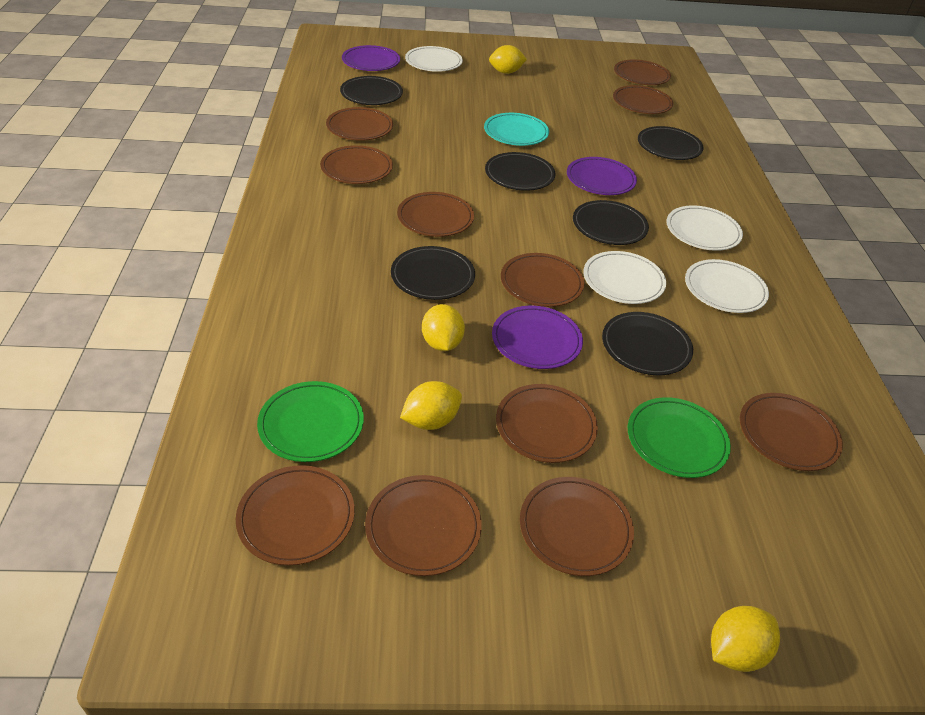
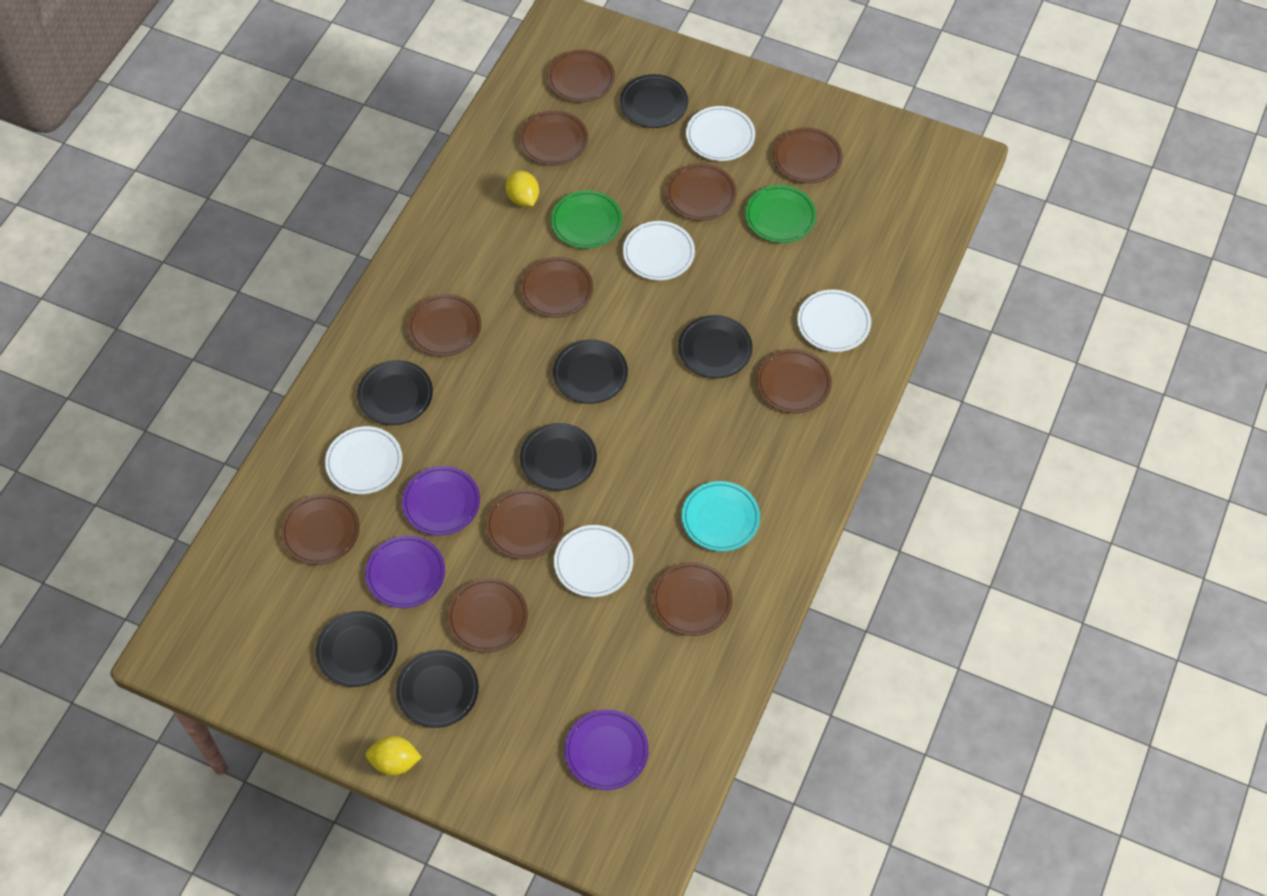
black plate: 6 -> 7
white plate: 4 -> 5
yellow lemon: 4 -> 2

